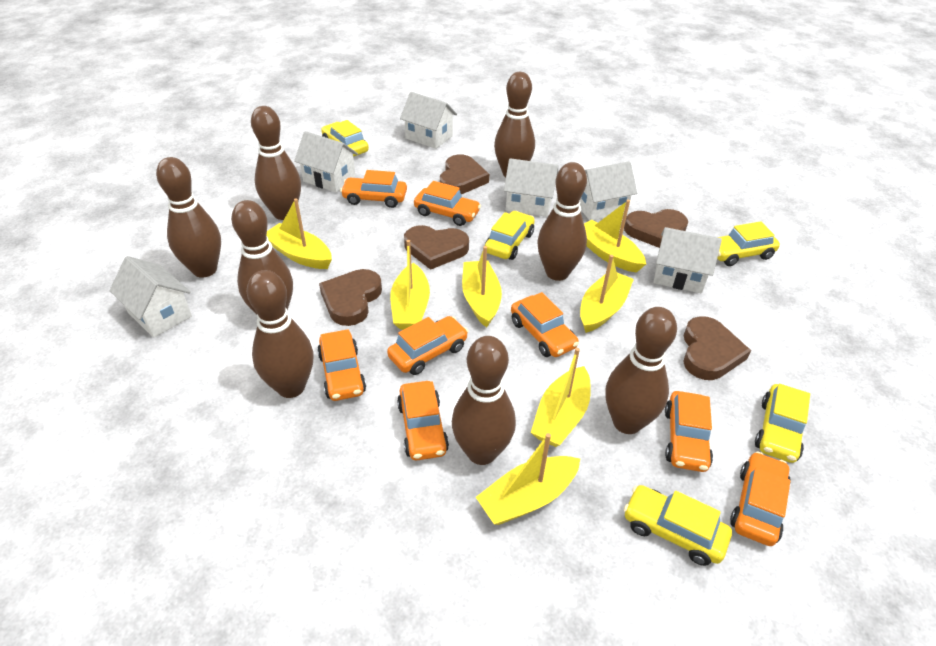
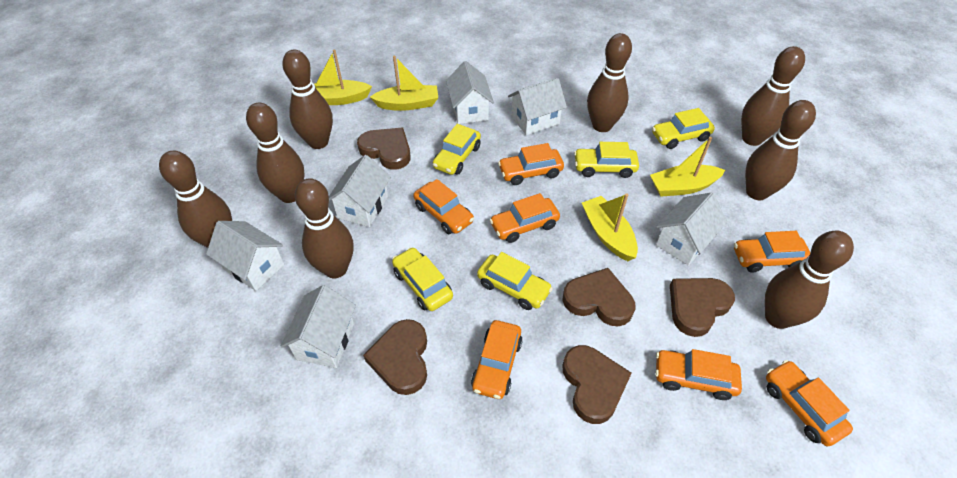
orange car: 8 -> 7
yellow boat: 7 -> 4

